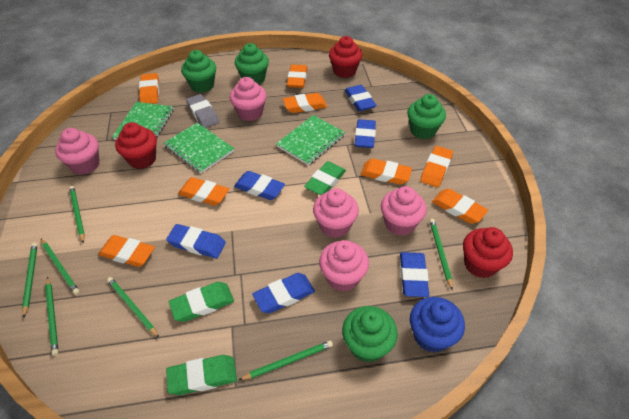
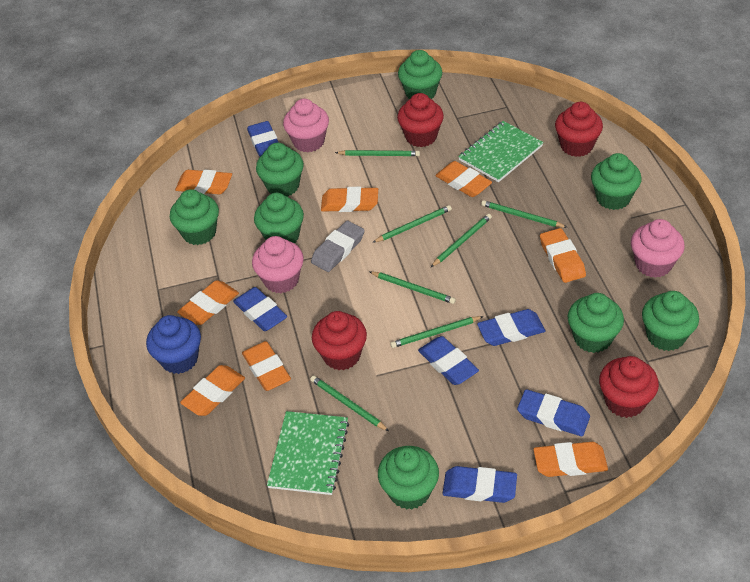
green cupcake: 4 -> 8
green eraser: 3 -> 0
green notebook: 3 -> 2
pink cupcake: 5 -> 3
red cupcake: 3 -> 4

